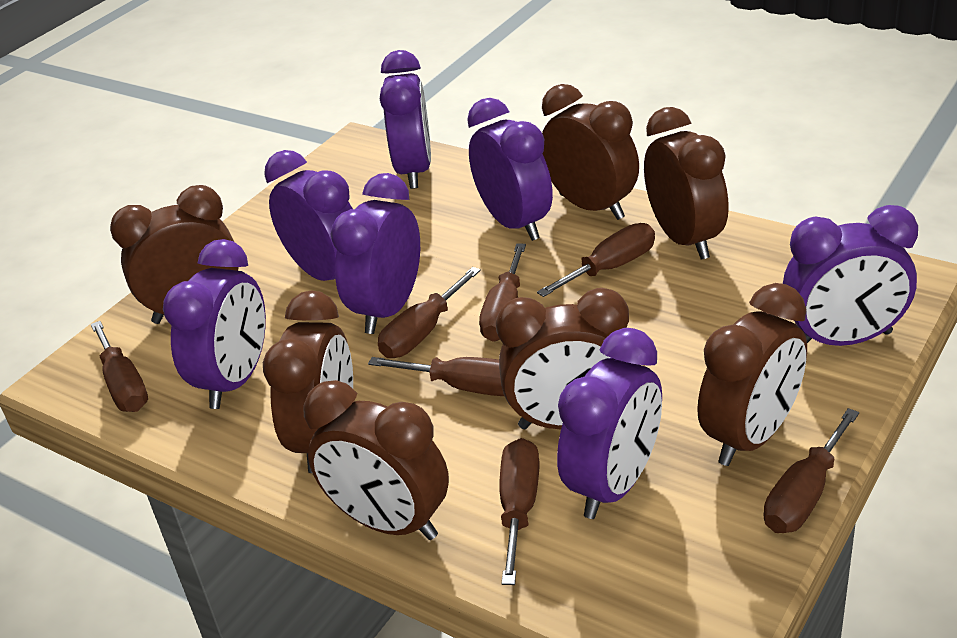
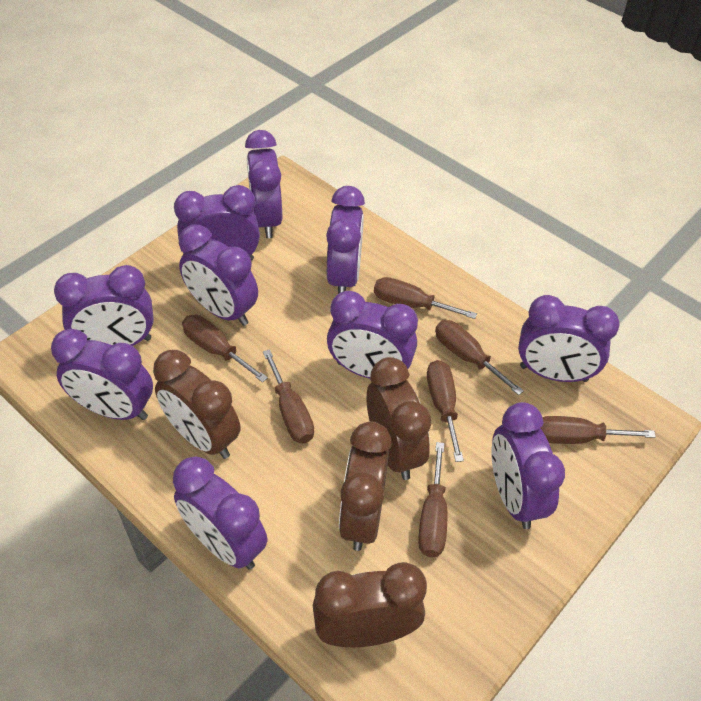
brown clock: 7 -> 4
purple clock: 7 -> 10

